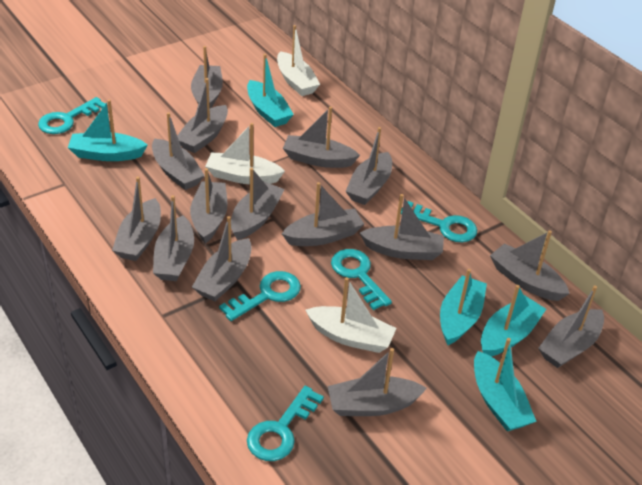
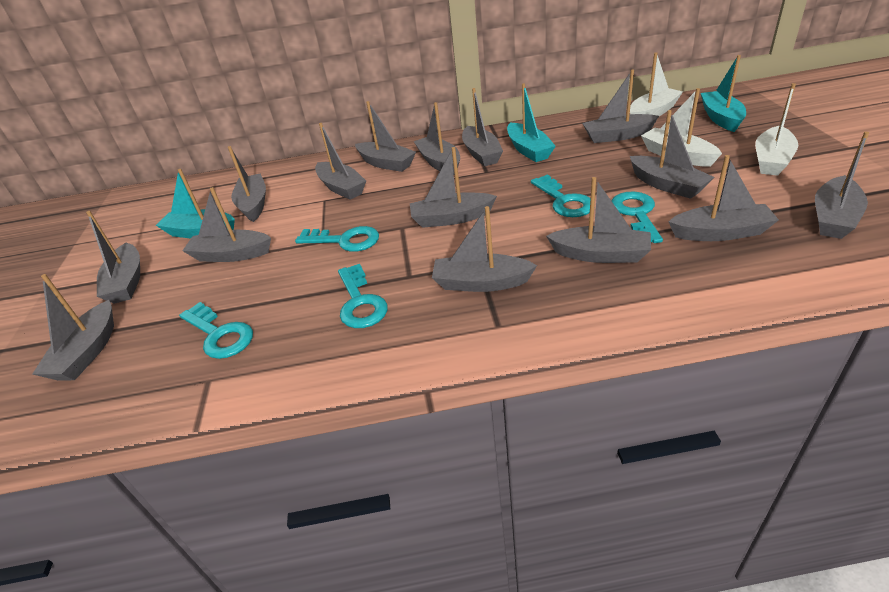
turquoise boat: 5 -> 3

